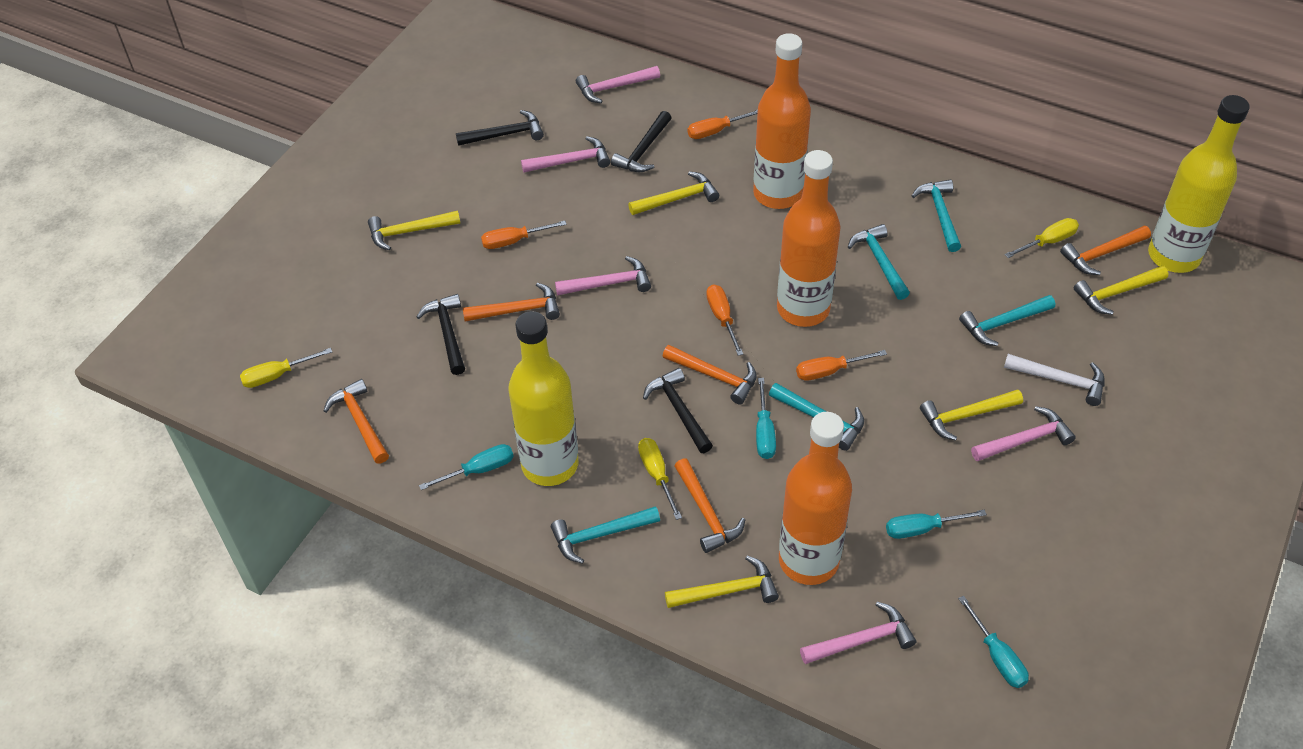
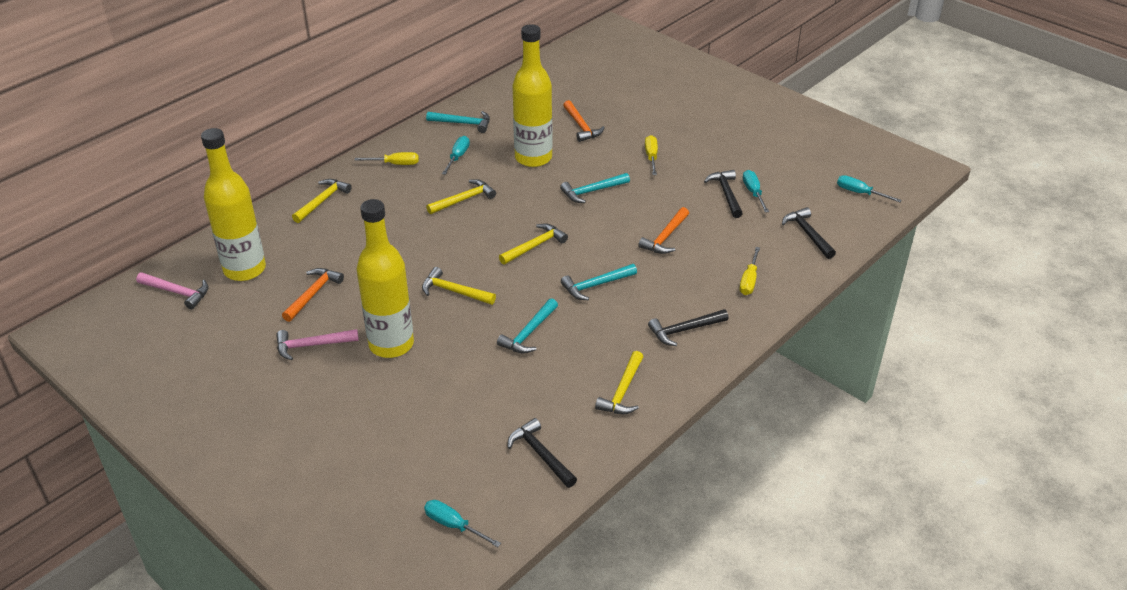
orange bottle: 3 -> 0
orange hammer: 5 -> 3
orange screwdriver: 4 -> 0
pink hammer: 5 -> 2
turquoise hammer: 5 -> 4
white hammer: 1 -> 0
yellow bottle: 2 -> 3

